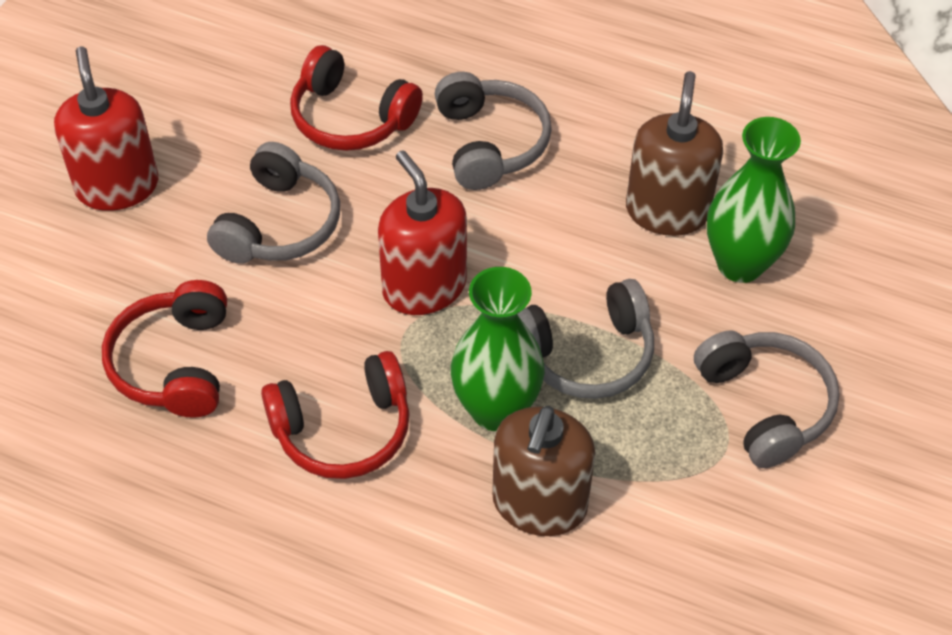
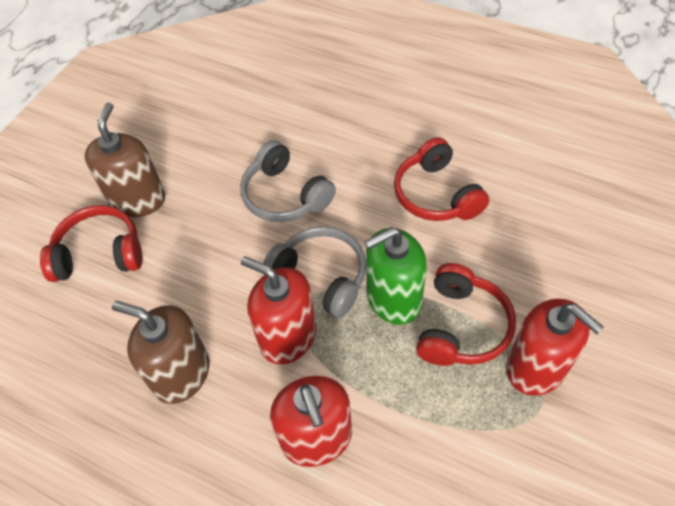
green soap dispenser: 0 -> 1
green vase: 2 -> 0
grey headphones: 4 -> 2
red soap dispenser: 2 -> 3

